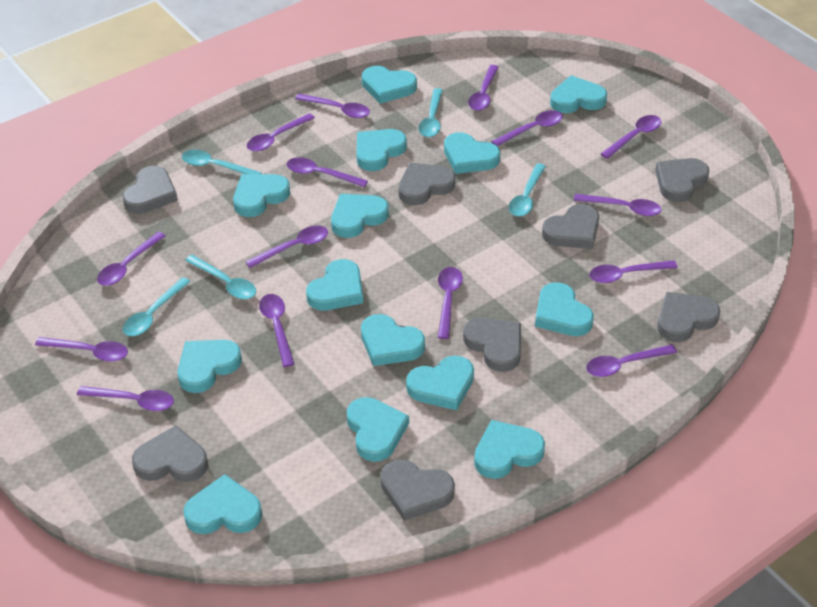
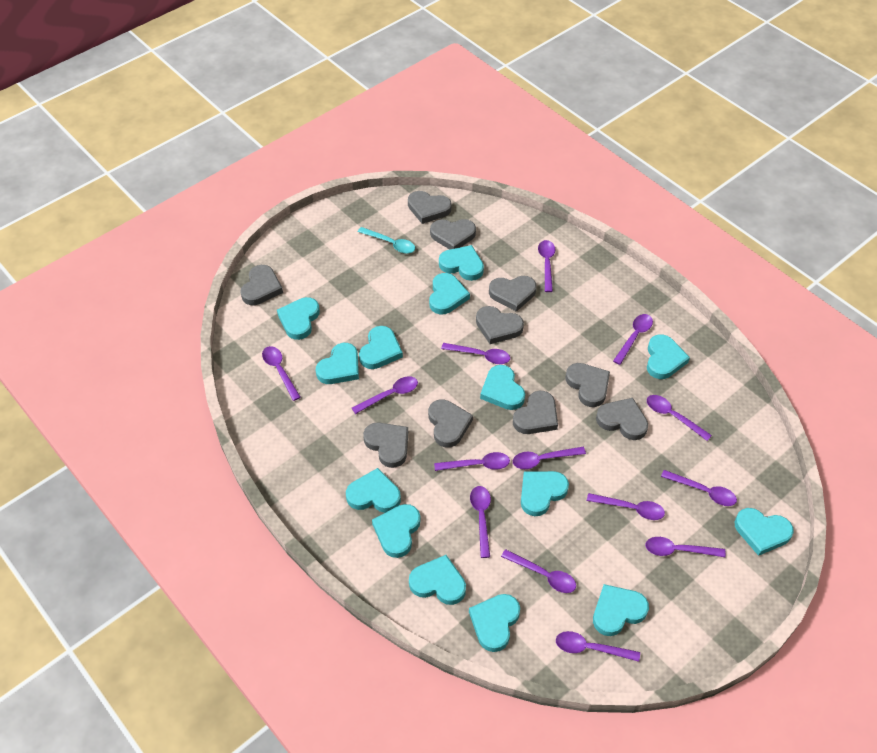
grey heart: 8 -> 10
purple spoon: 15 -> 14
turquoise spoon: 5 -> 1

